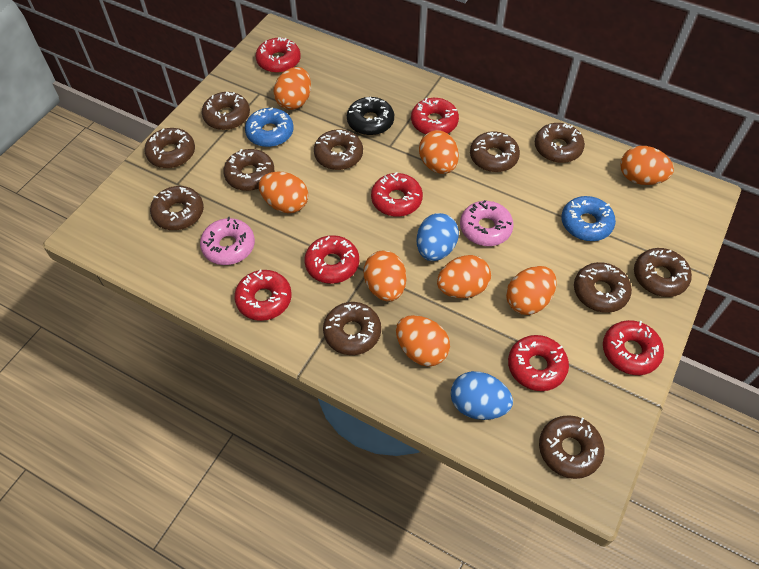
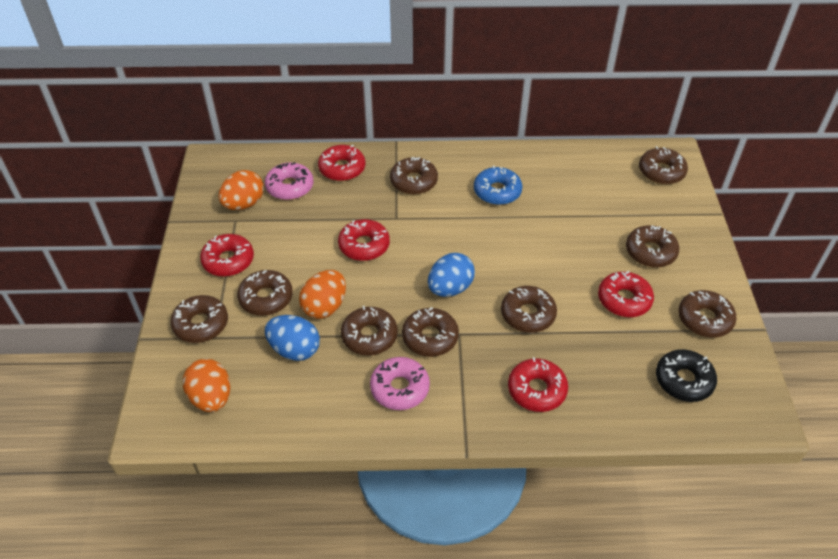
blue donut: 2 -> 1
brown donut: 11 -> 9
orange egg: 8 -> 3
red donut: 7 -> 5

